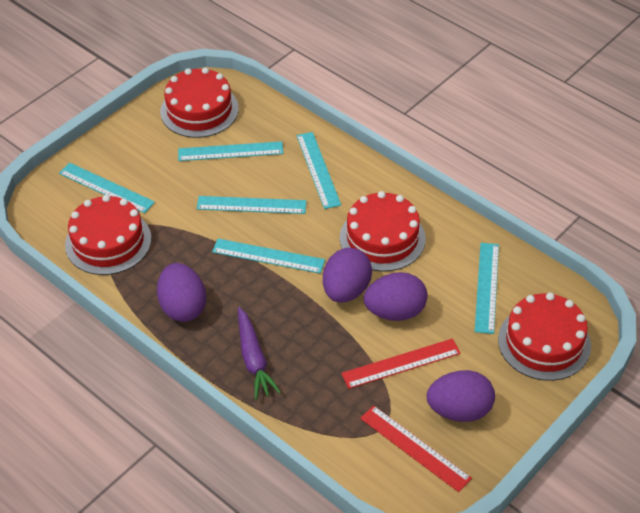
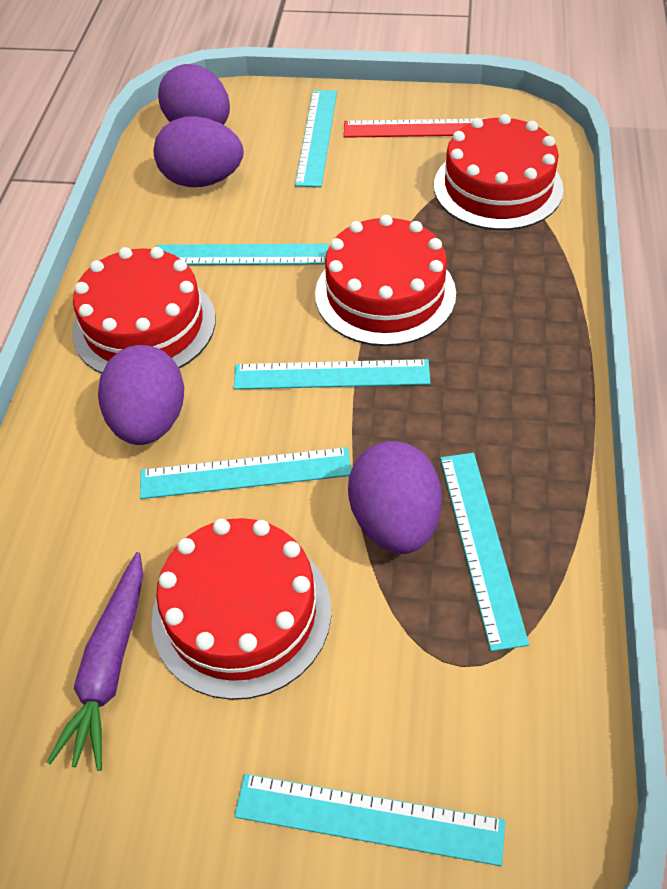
red ruler: 2 -> 1

